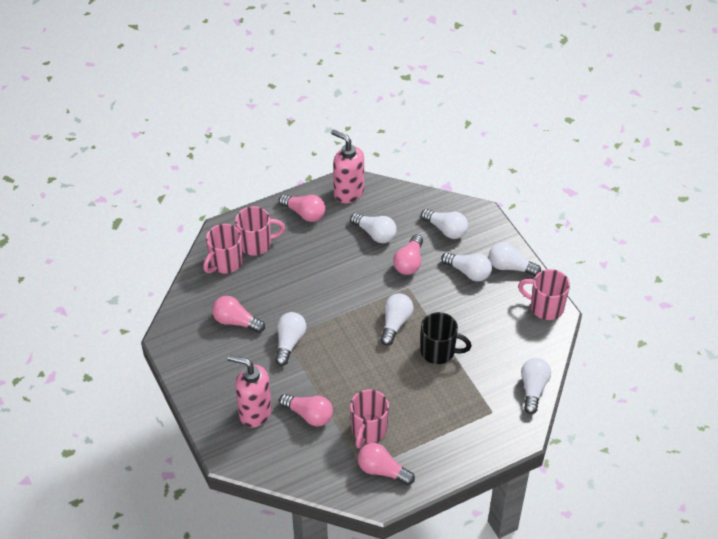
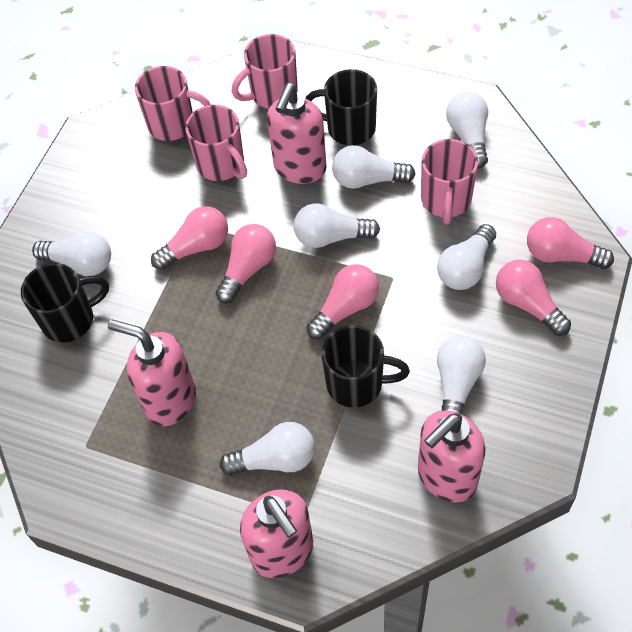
black mug: 1 -> 3
pink soap dispenser: 2 -> 4

